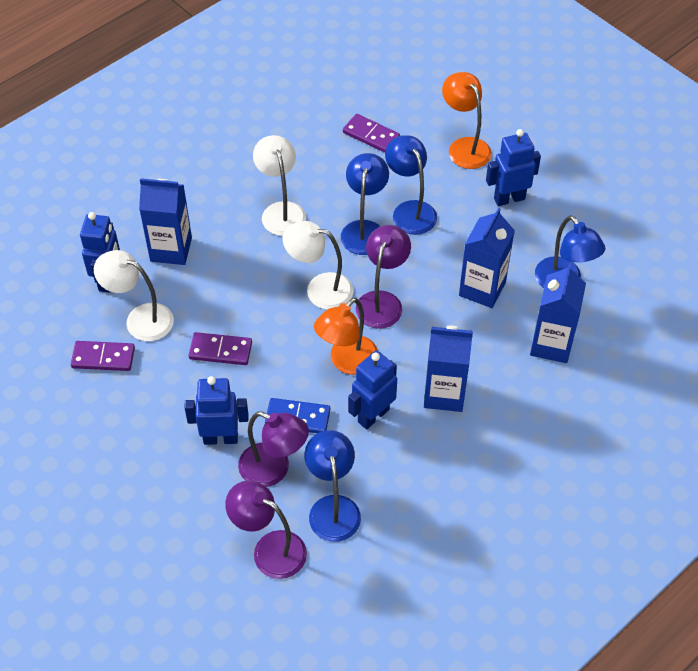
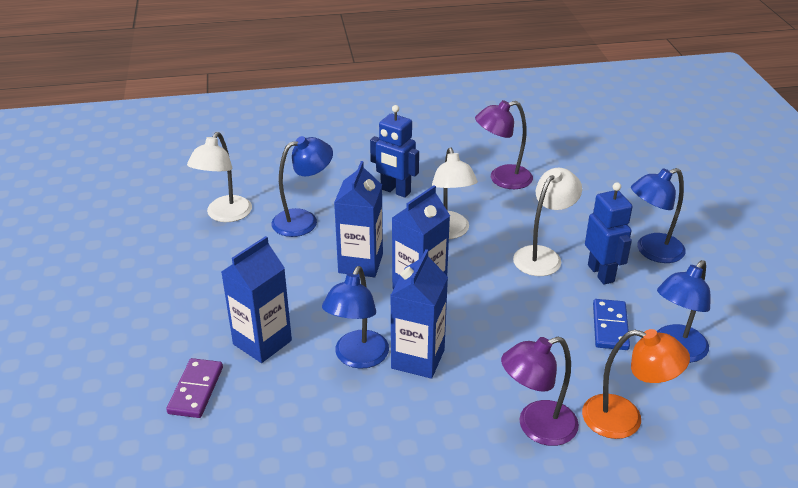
blue robot: 4 -> 2
orange lamp: 2 -> 1
purple domino: 3 -> 1
purple lamp: 3 -> 2

